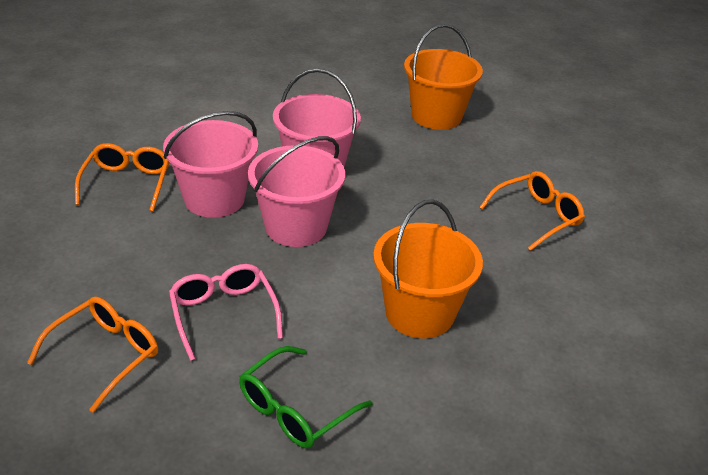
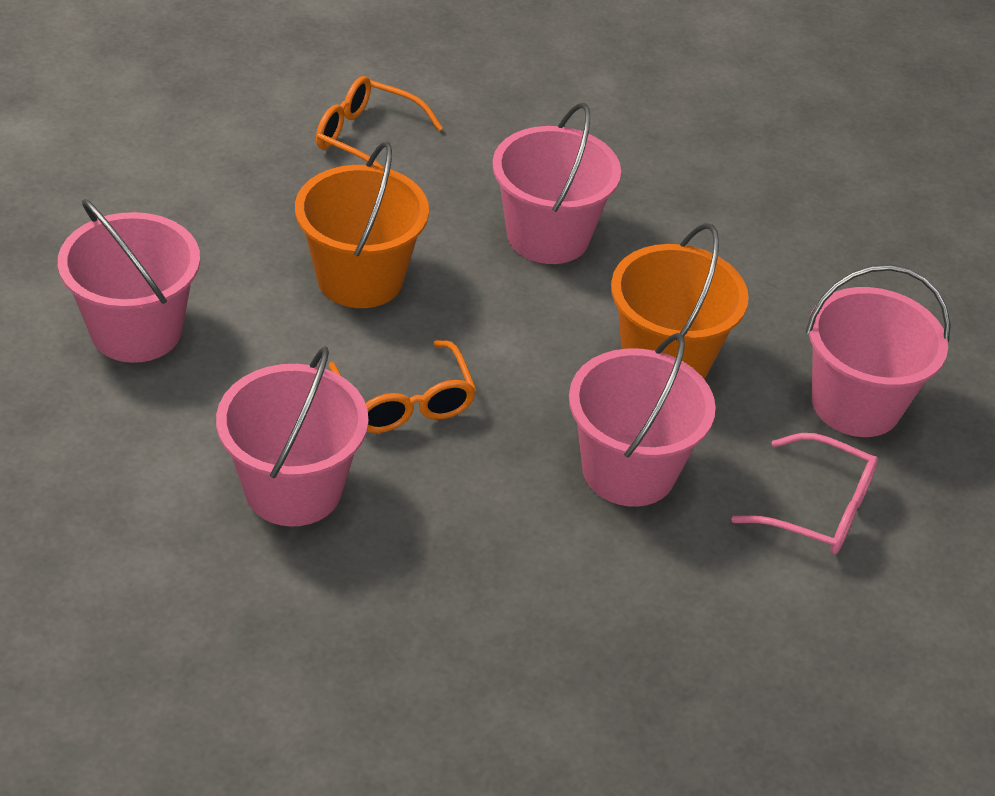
green glasses: 1 -> 0
orange glasses: 3 -> 2
pink bucket: 3 -> 5

